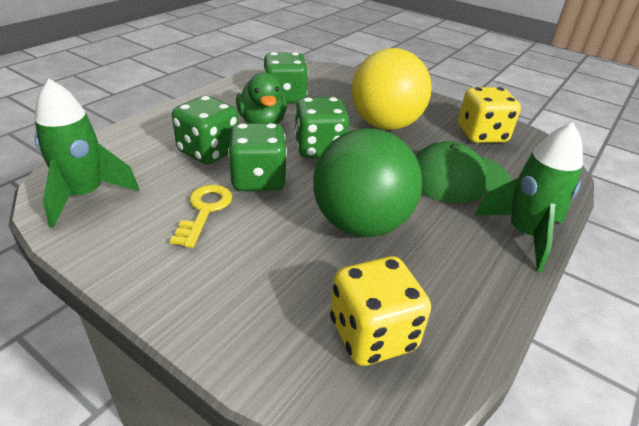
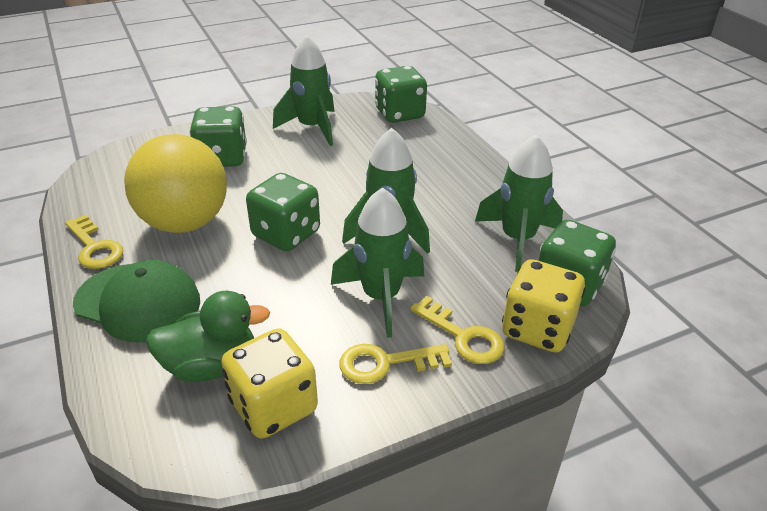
green ball: 1 -> 0
green rocket: 2 -> 4
yellow key: 1 -> 3

